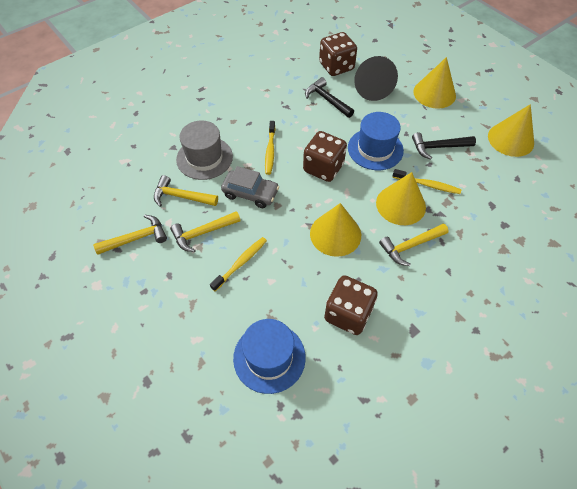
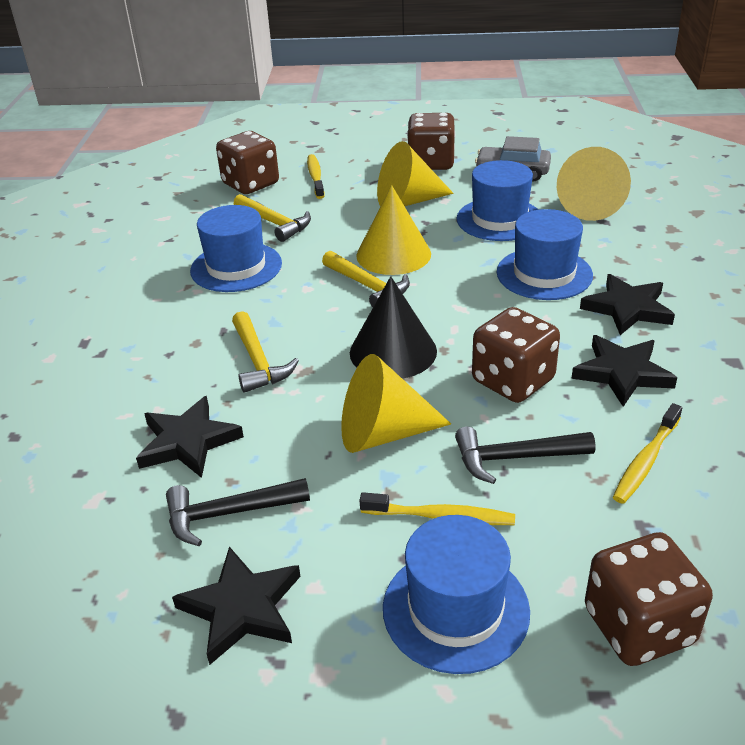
black star: 0 -> 4
blue hat: 2 -> 4
brown dice: 3 -> 4
grey hat: 1 -> 0
yellow hammer: 4 -> 3

